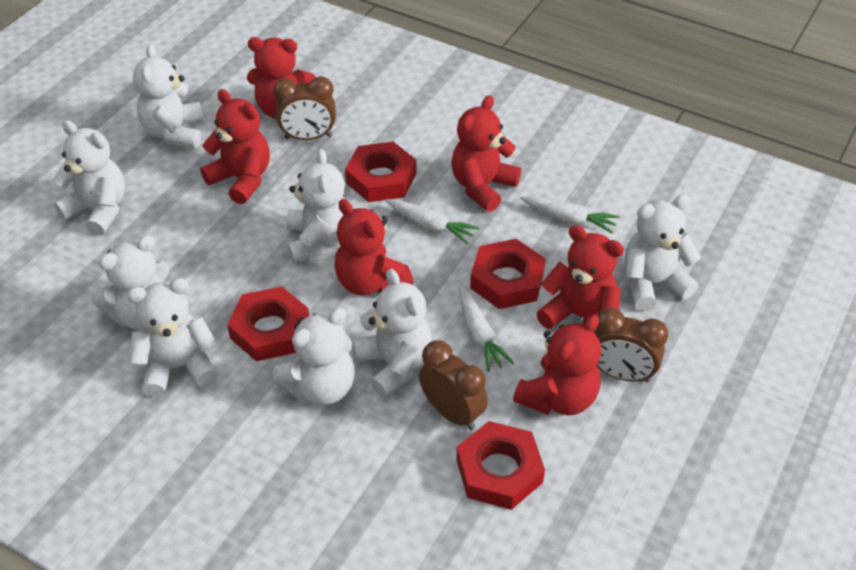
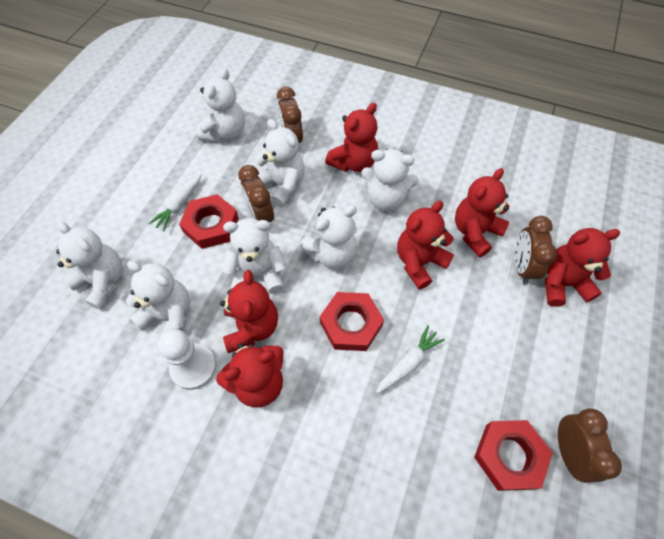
brown clock: 3 -> 4
red nut: 4 -> 3
white carrot: 3 -> 2
white pawn: 0 -> 1
white teddy bear: 8 -> 7

